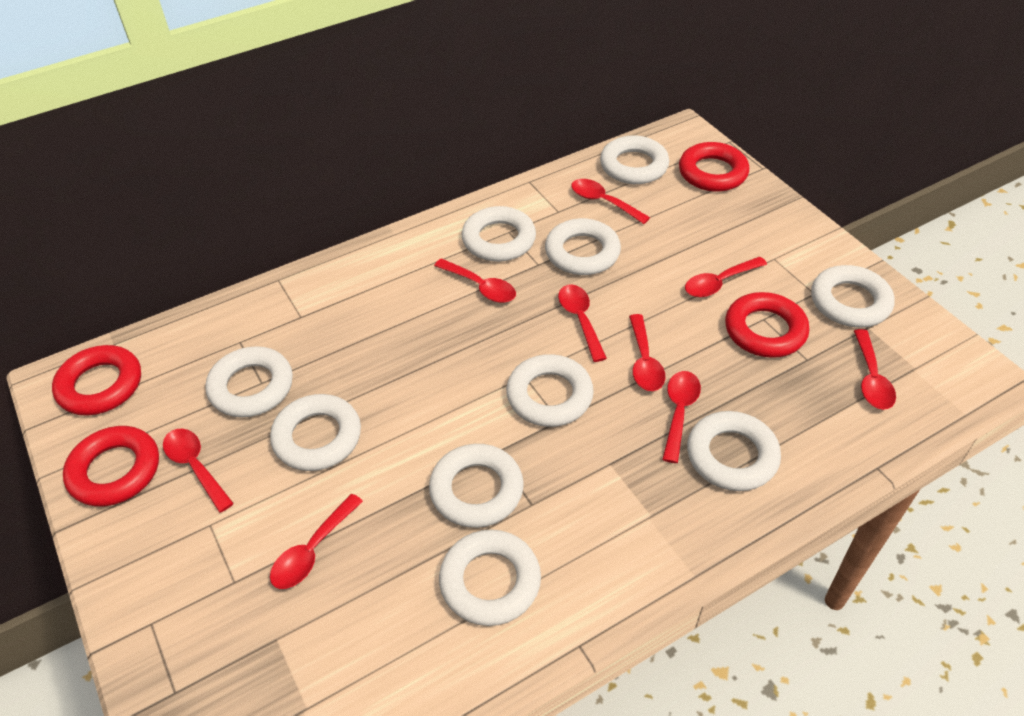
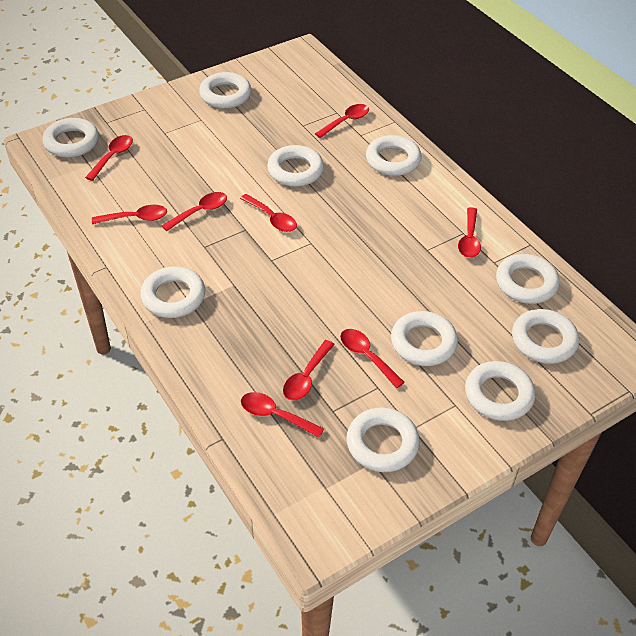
red ring: 4 -> 0

